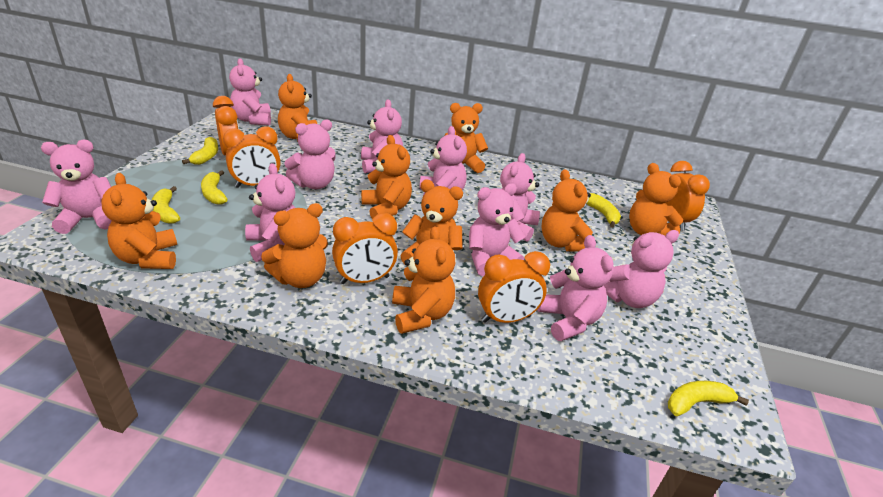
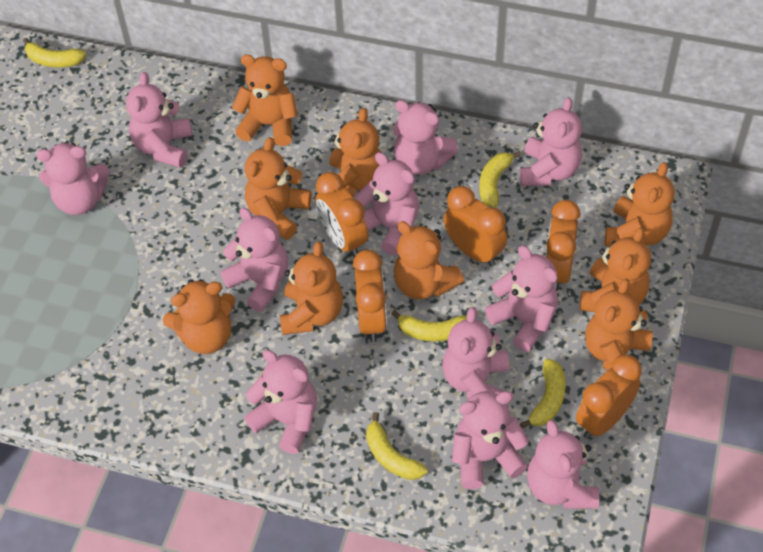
pink teddy bear: 10 -> 11

